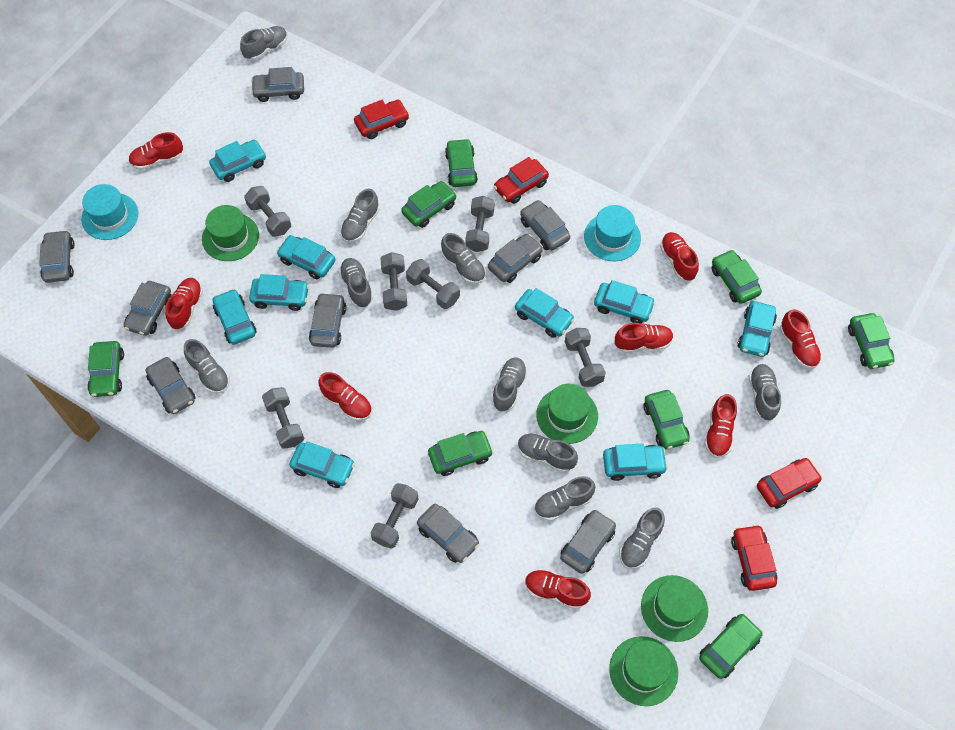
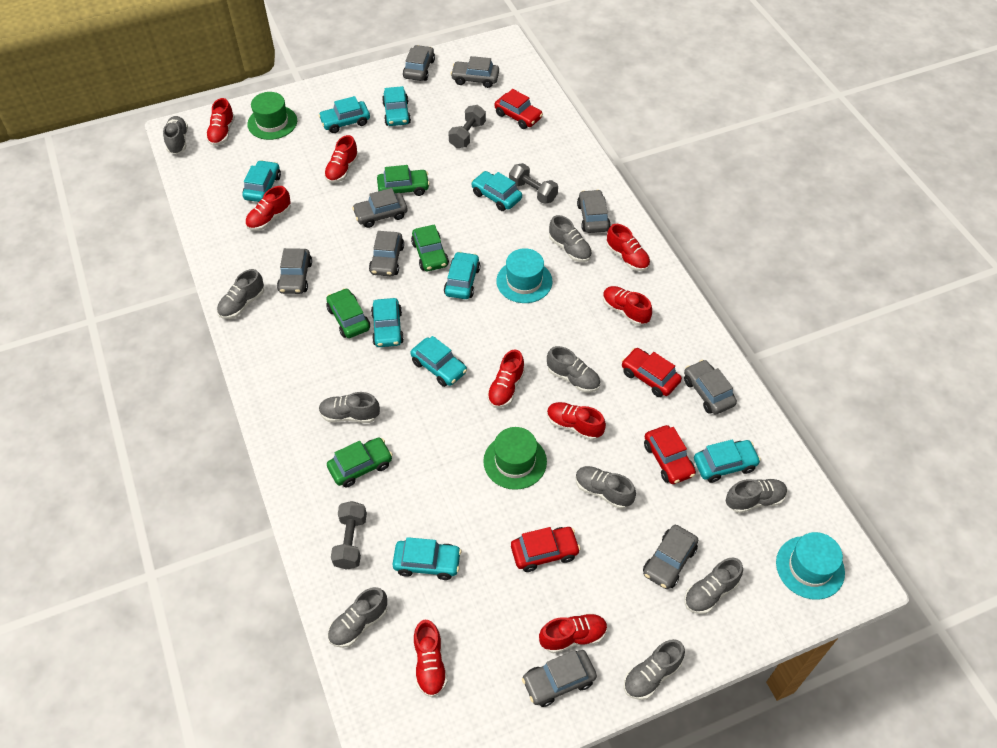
green car: 8 -> 4
green hat: 4 -> 2
grey dumbbell: 7 -> 3
red shoe: 8 -> 9

